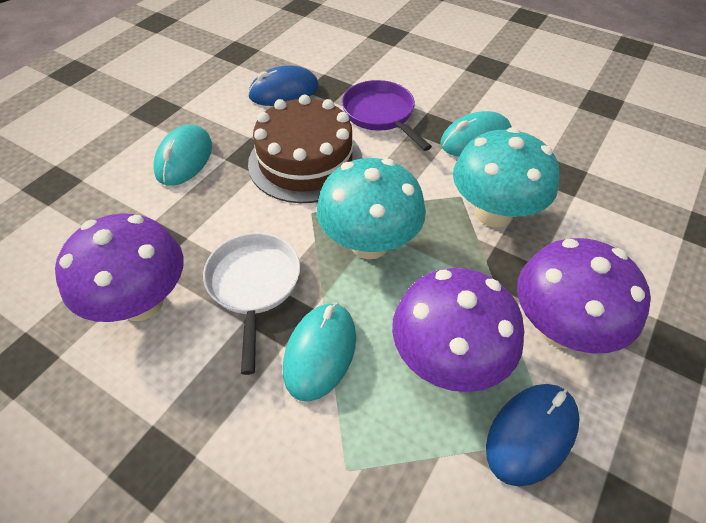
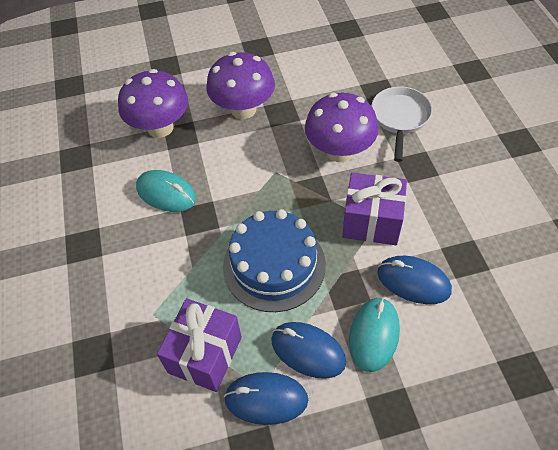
blue cake: 0 -> 1
blue mouse: 2 -> 3
brown cake: 1 -> 0
purple gift: 0 -> 2
purple pan: 1 -> 0
turquoise mouse: 3 -> 2
turquoise mushroom: 2 -> 0

